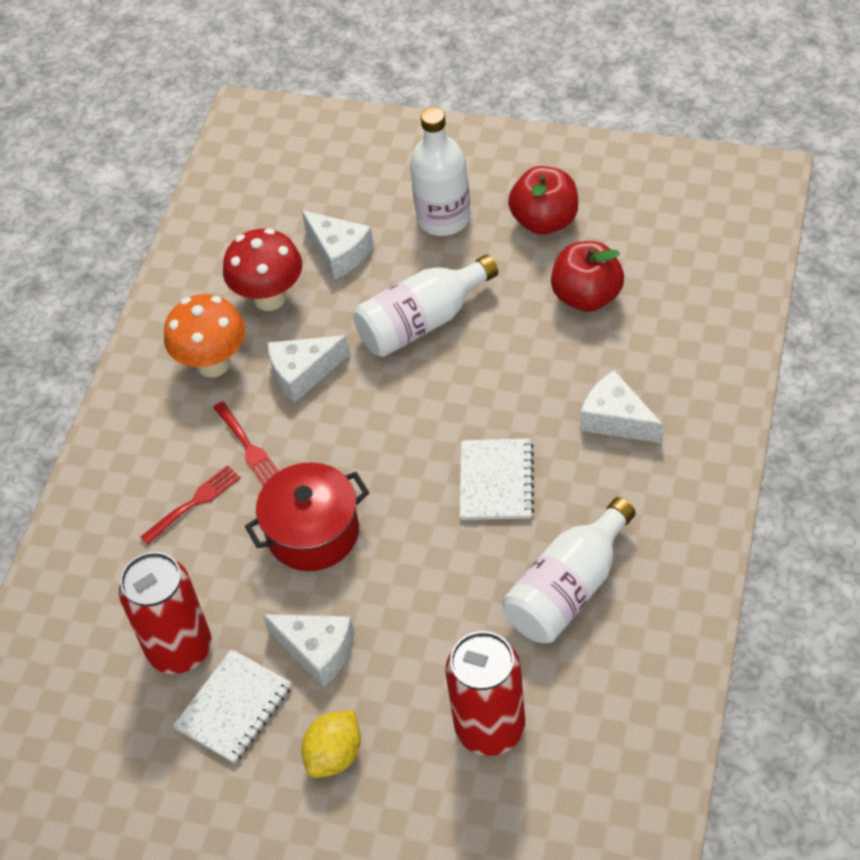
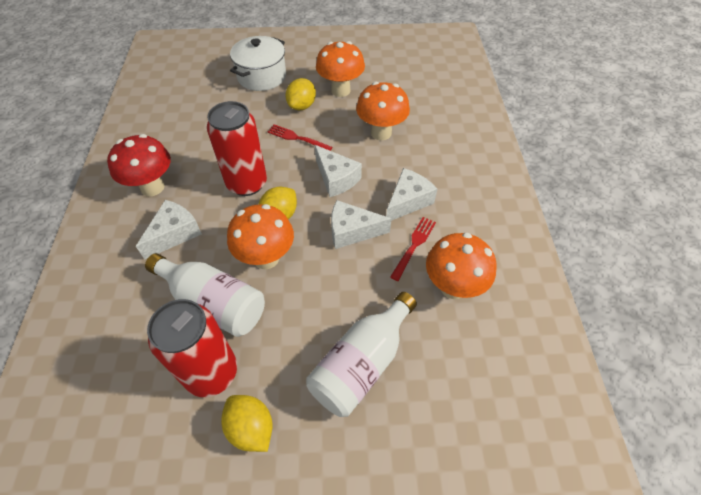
orange mushroom: 1 -> 4
red apple: 2 -> 0
red pot: 1 -> 0
white bottle: 3 -> 2
white notebook: 2 -> 0
white pot: 0 -> 1
yellow lemon: 1 -> 3

